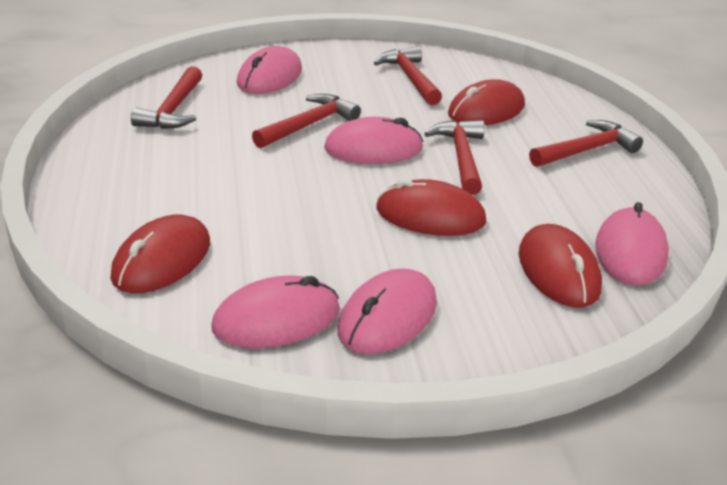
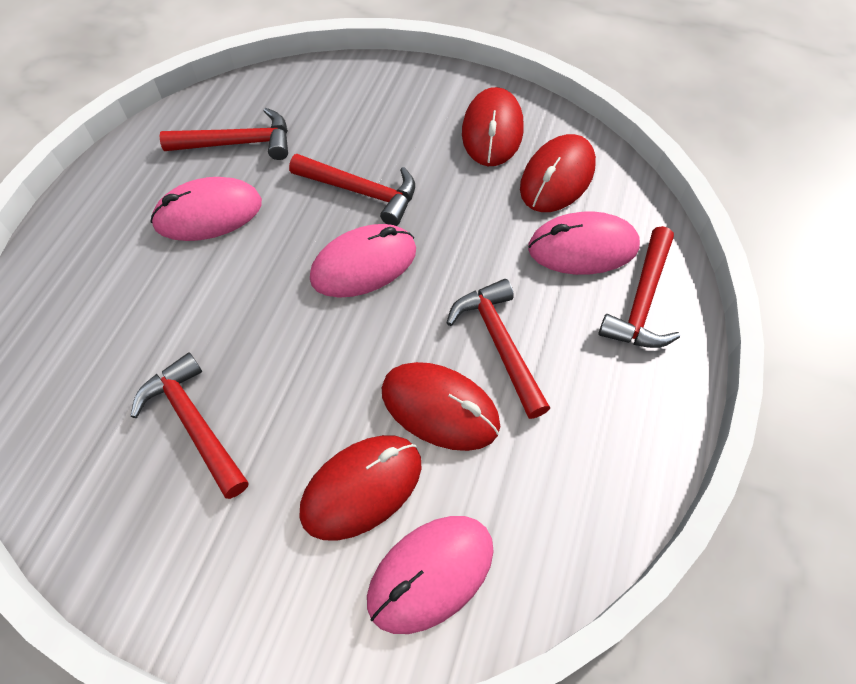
pink mouse: 5 -> 4

